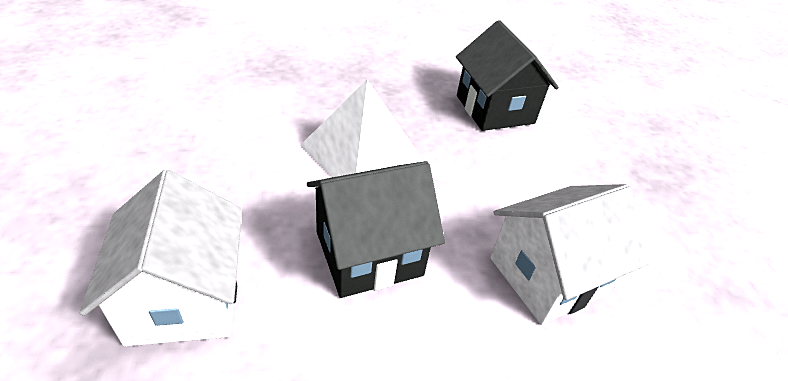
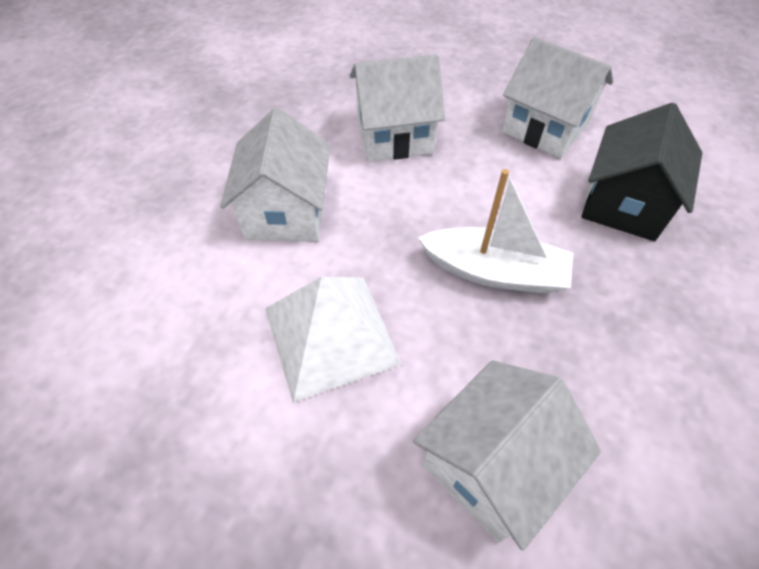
black house: 2 -> 1
white boat: 0 -> 1
white house: 2 -> 4

